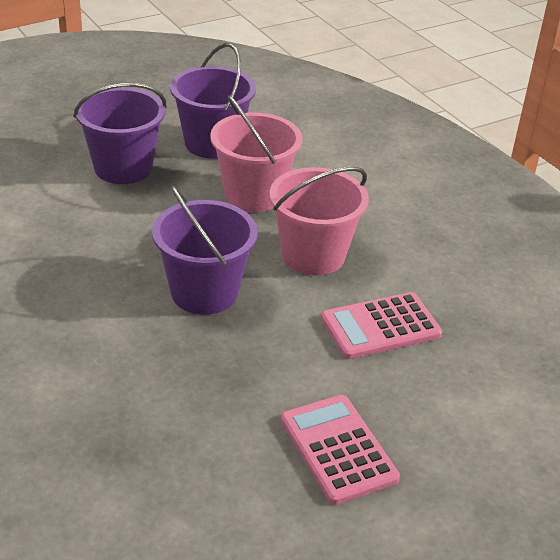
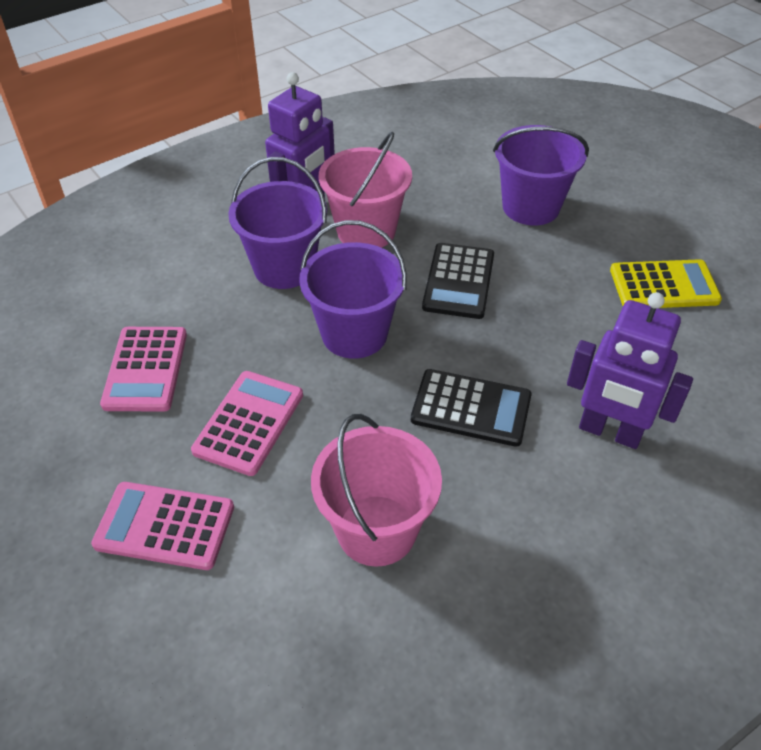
black calculator: 0 -> 2
pink calculator: 2 -> 3
purple robot: 0 -> 2
yellow calculator: 0 -> 1

